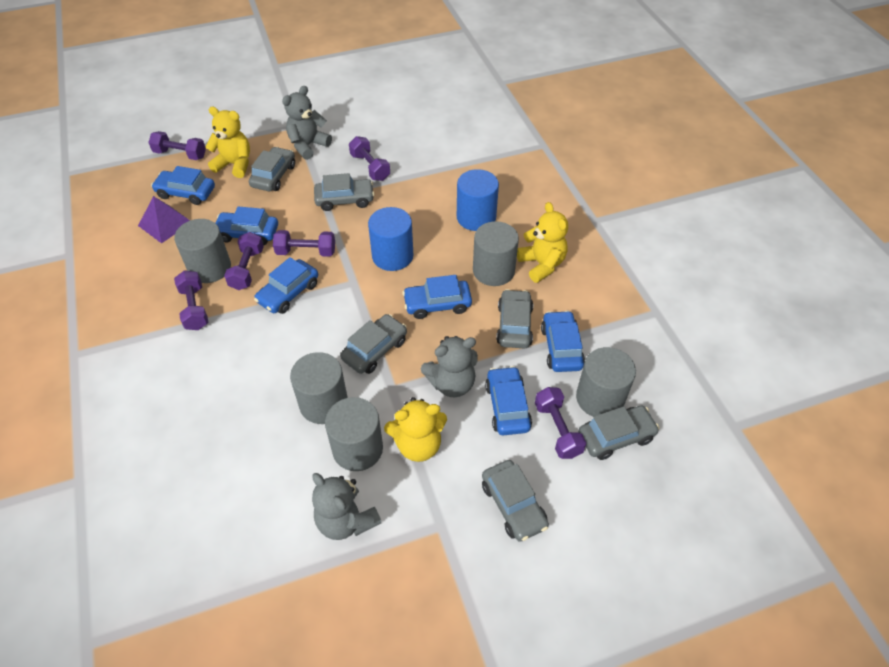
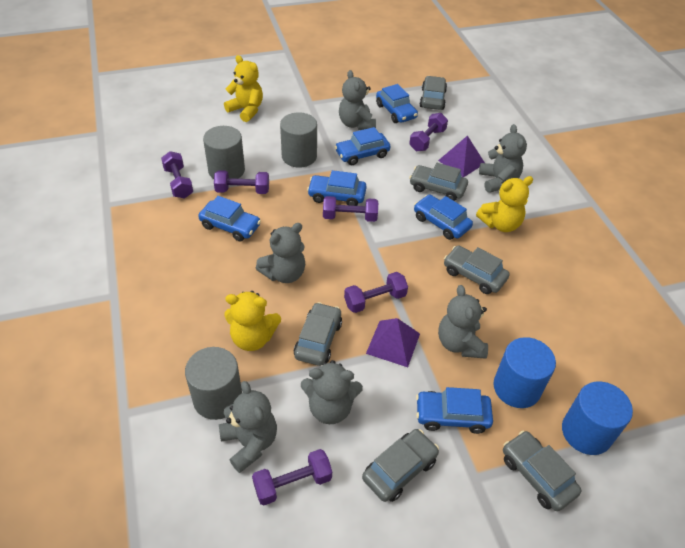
grey cylinder: 5 -> 3
grey teddy bear: 3 -> 6
purple pyramid: 1 -> 2

